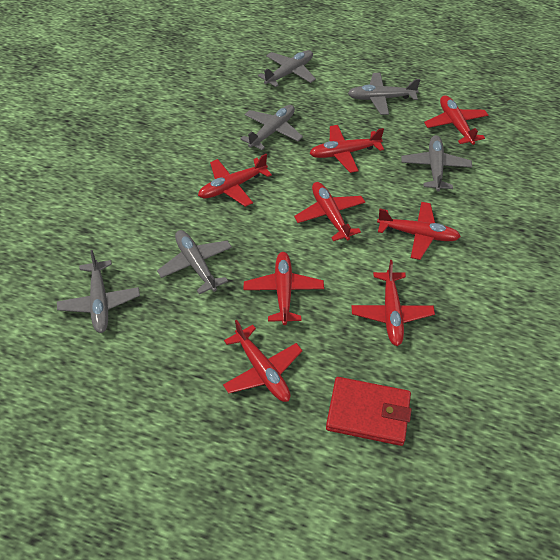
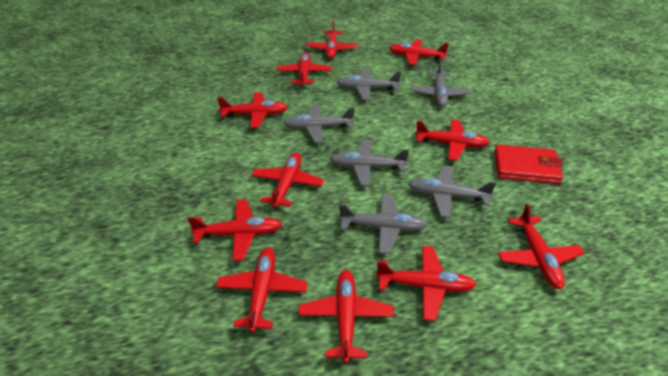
red plane: 8 -> 11

